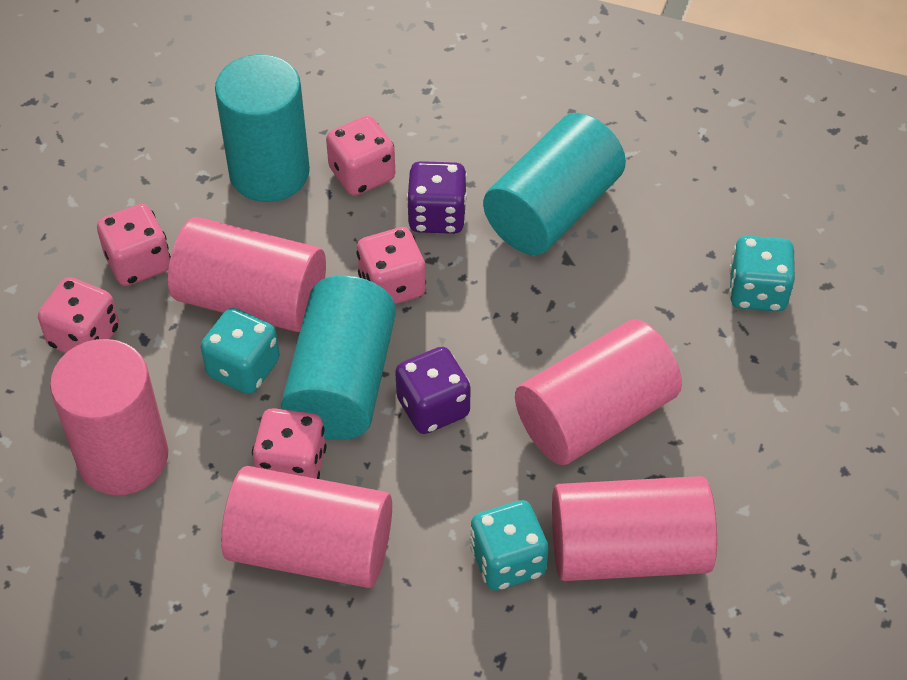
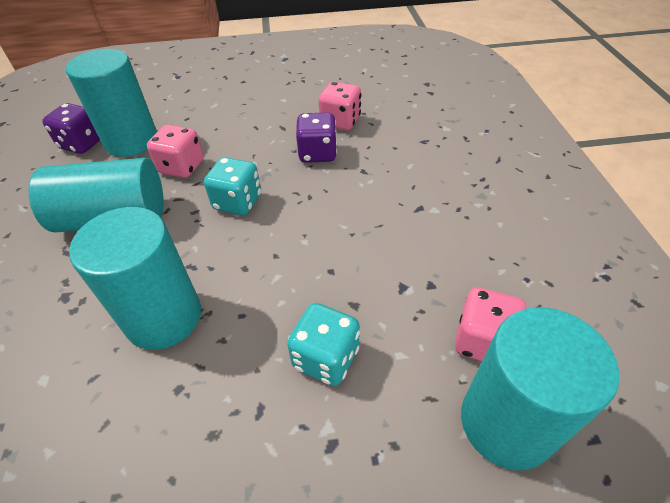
pink cylinder: 5 -> 0
pink dice: 5 -> 3
turquoise cylinder: 3 -> 4
turquoise dice: 3 -> 2

